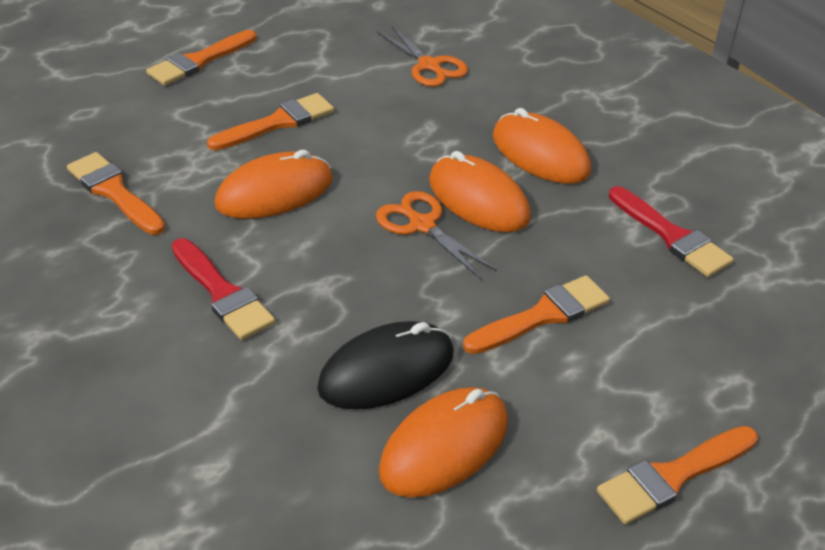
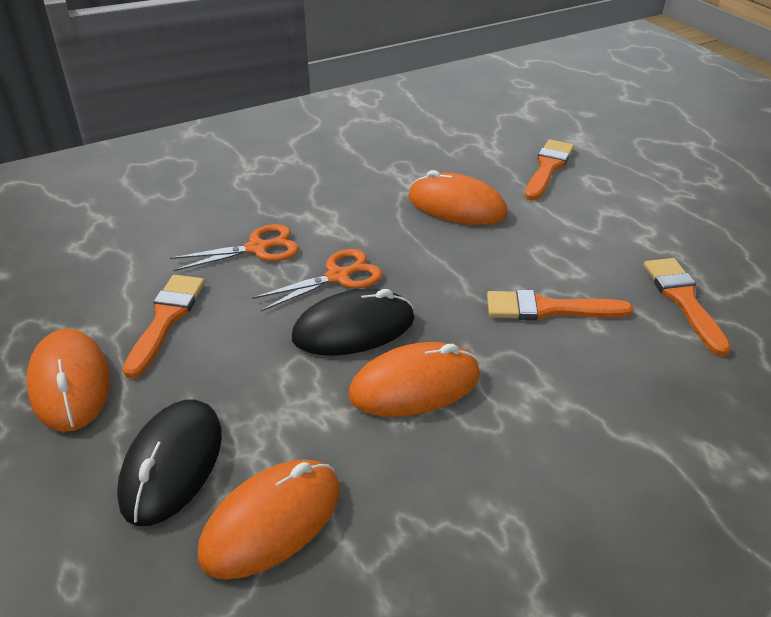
black mouse: 1 -> 2
orange brush: 5 -> 4
red brush: 2 -> 0

